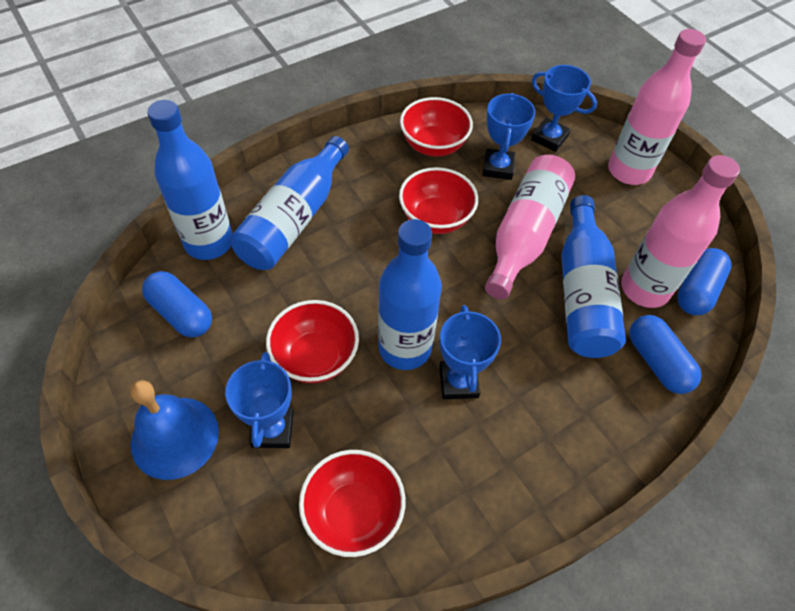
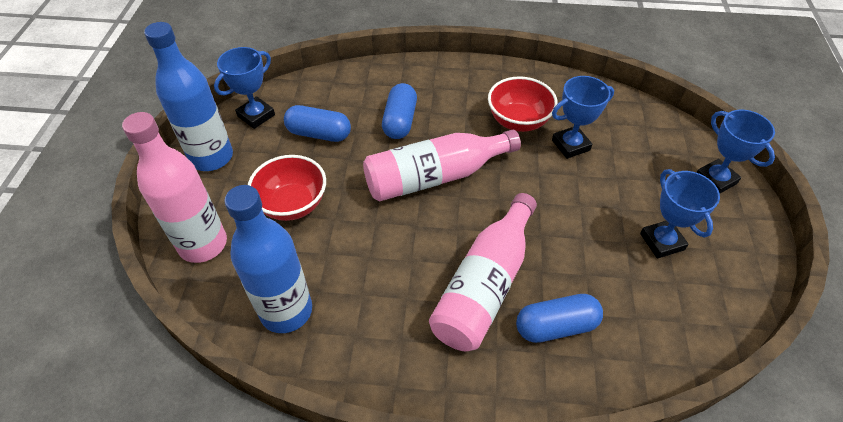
blue bell: 1 -> 0
blue bottle: 4 -> 2
red bowl: 4 -> 2

